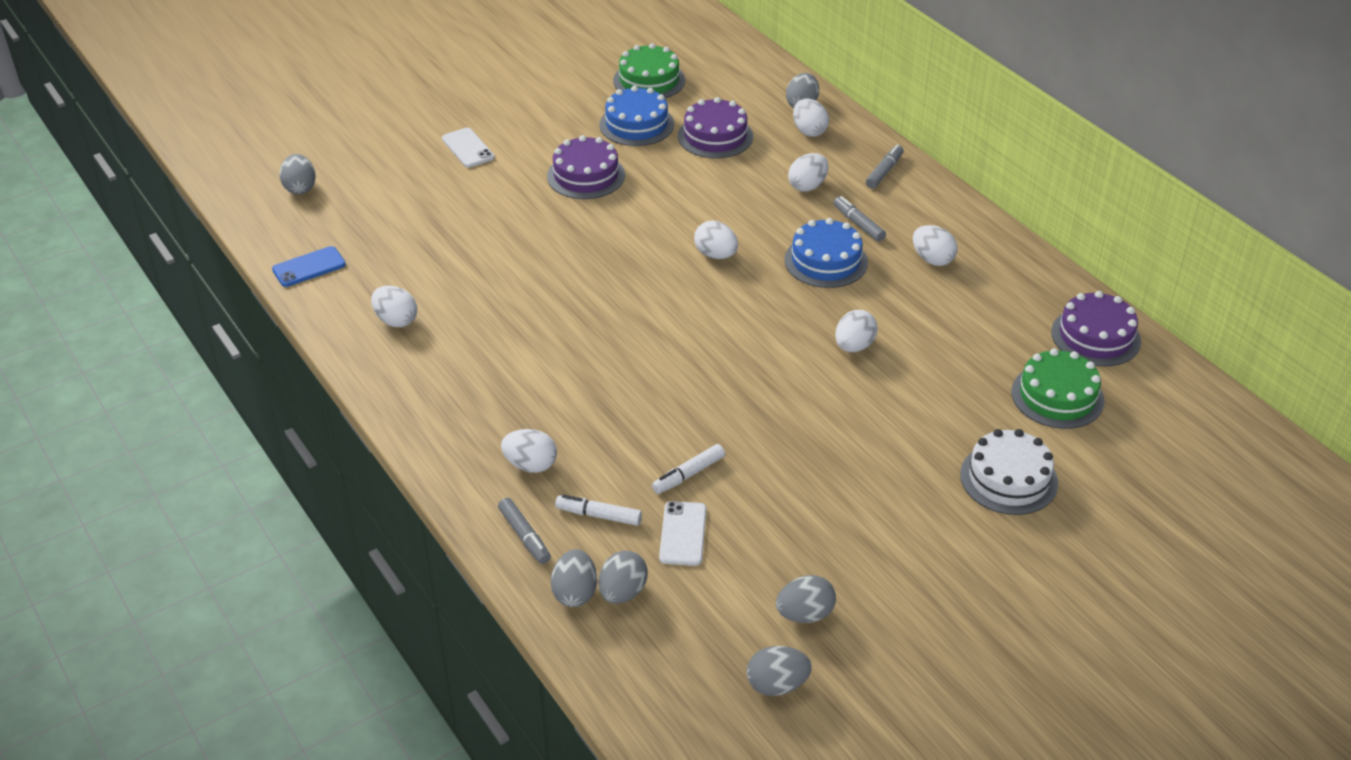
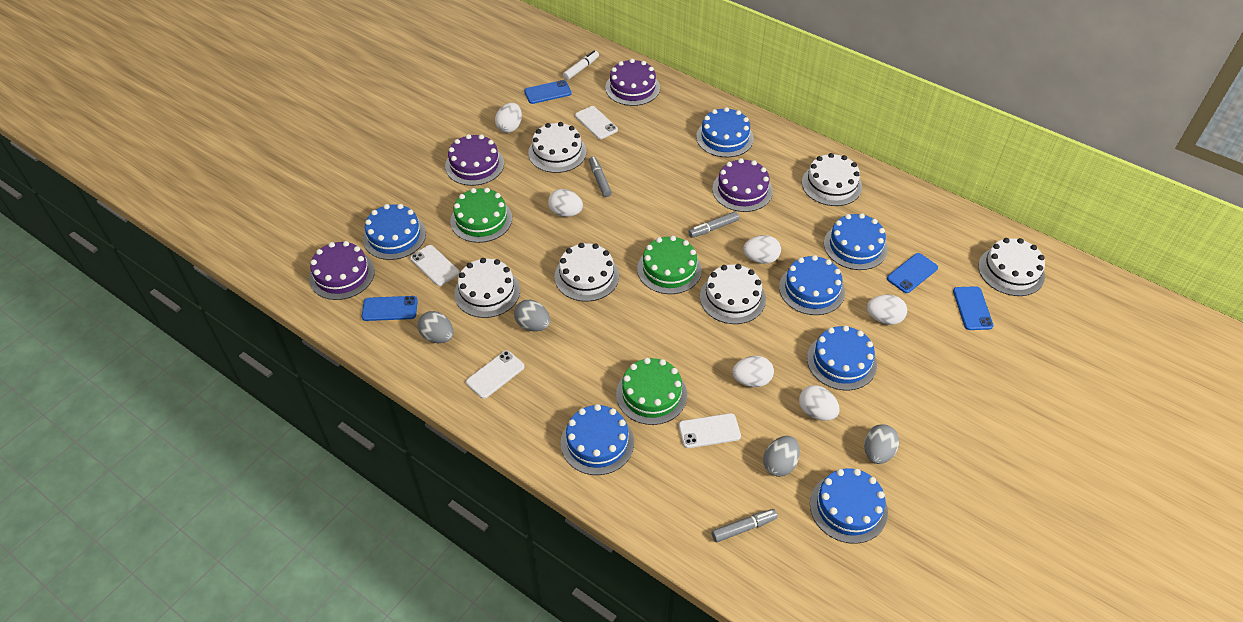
blue cake: 2 -> 7
blue phone: 1 -> 4
green cake: 2 -> 3
grey egg: 6 -> 4
purple cake: 3 -> 4
white cake: 1 -> 6
white egg: 7 -> 6
white marker: 2 -> 1
white phone: 2 -> 4

